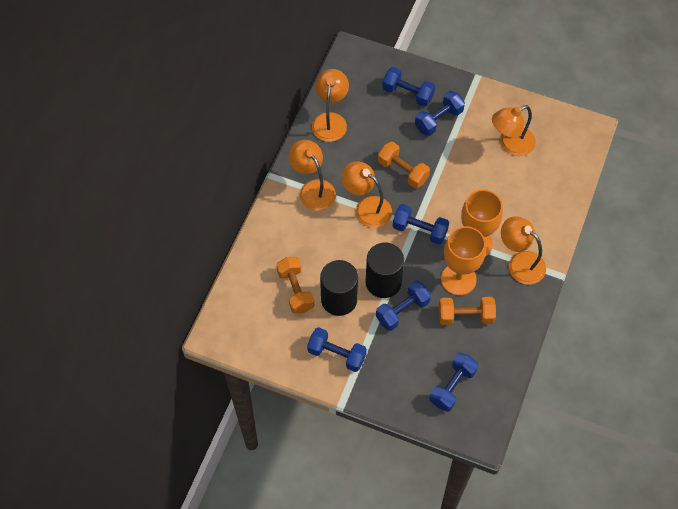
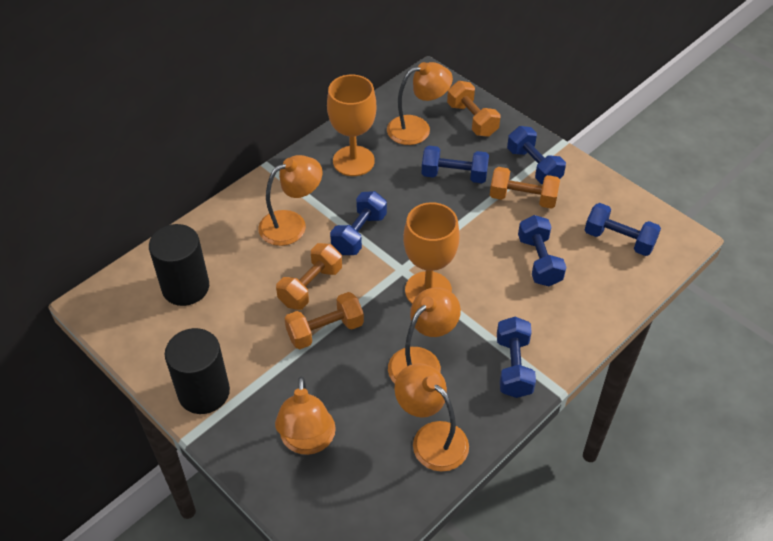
orange dumbbell: 3 -> 4

